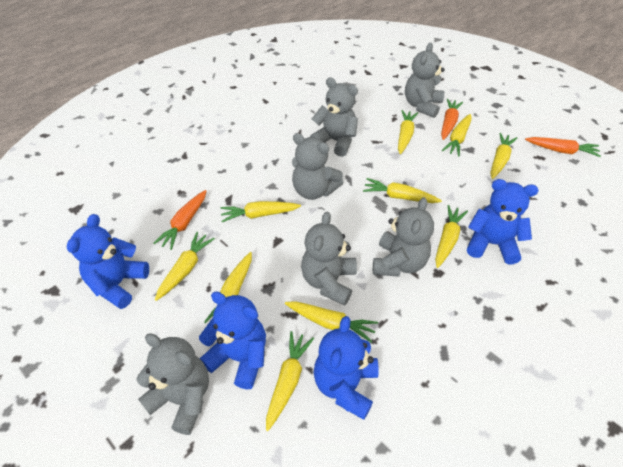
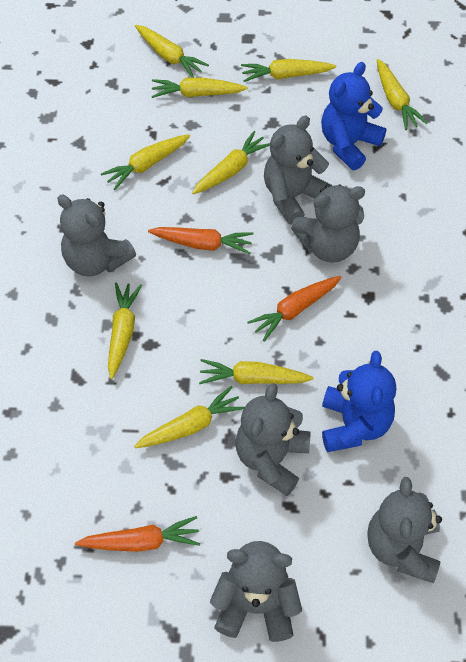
blue teddy bear: 4 -> 2
yellow carrot: 10 -> 9

